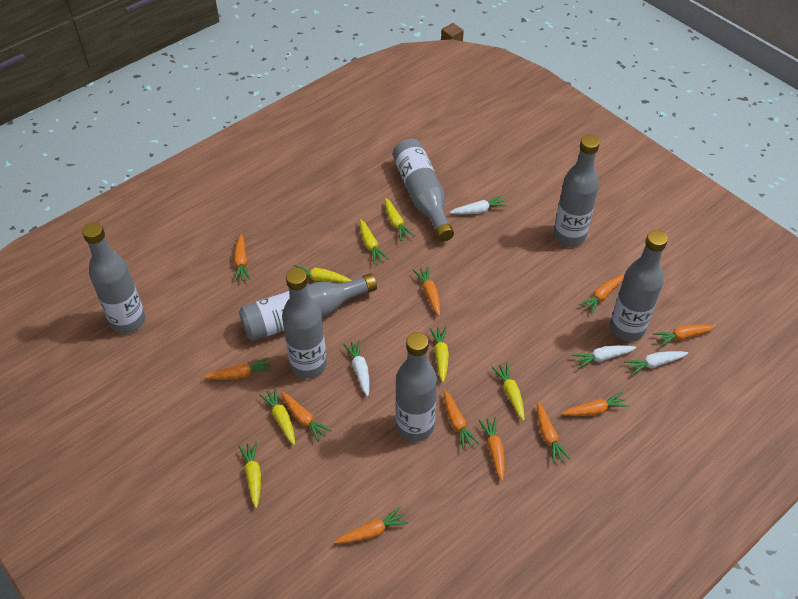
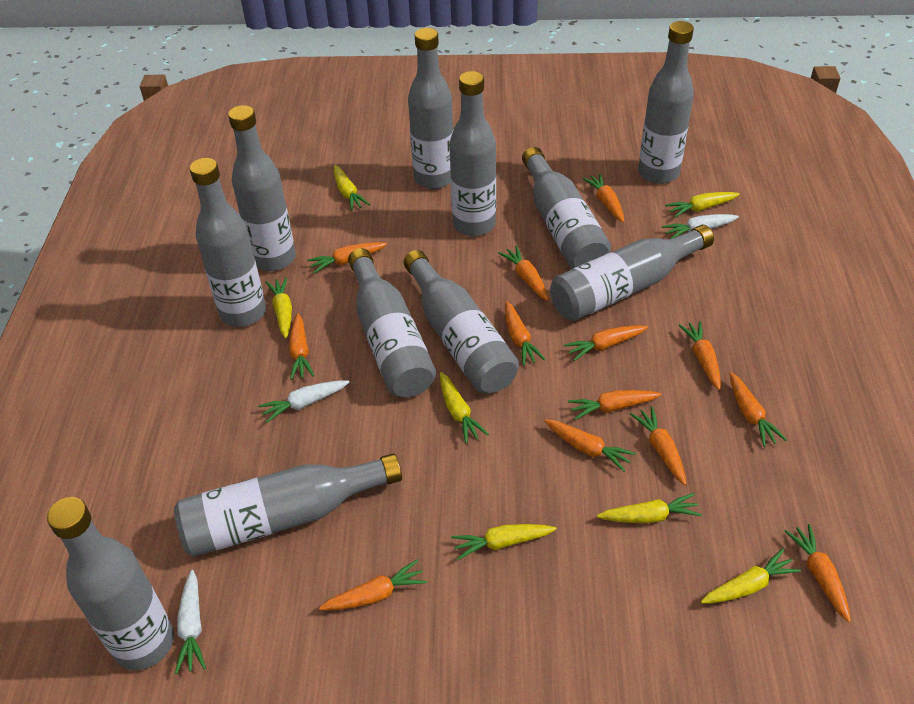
grey bottle: 7 -> 11
orange carrot: 11 -> 13
white carrot: 4 -> 3

